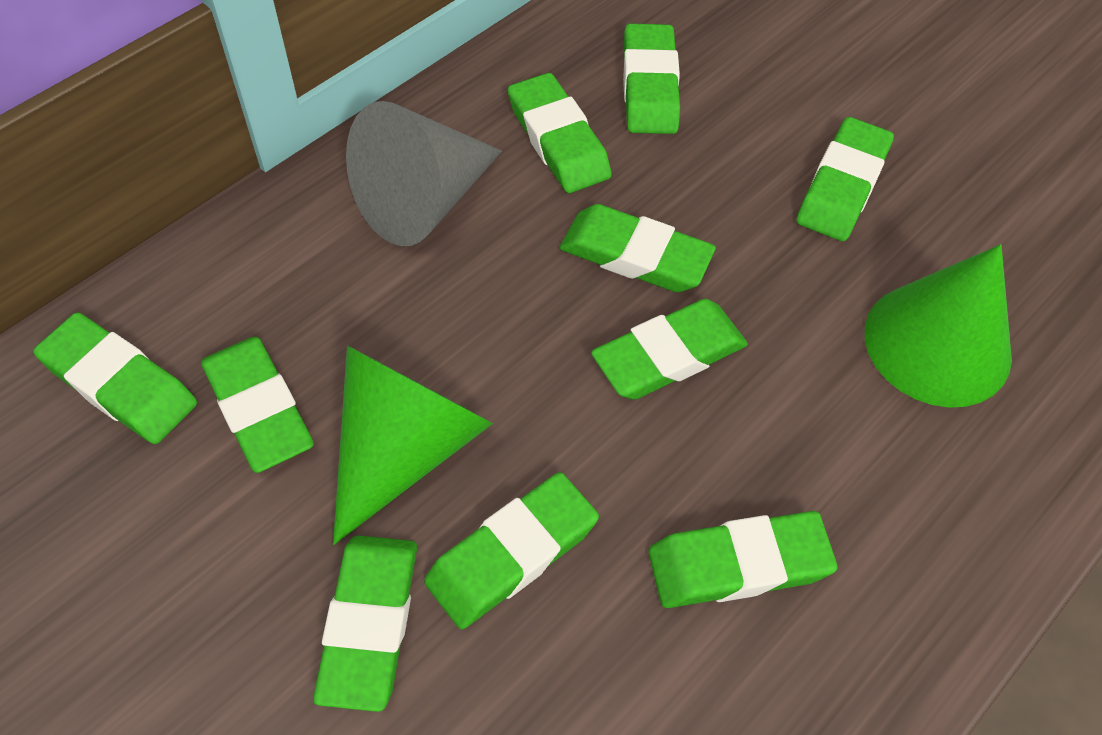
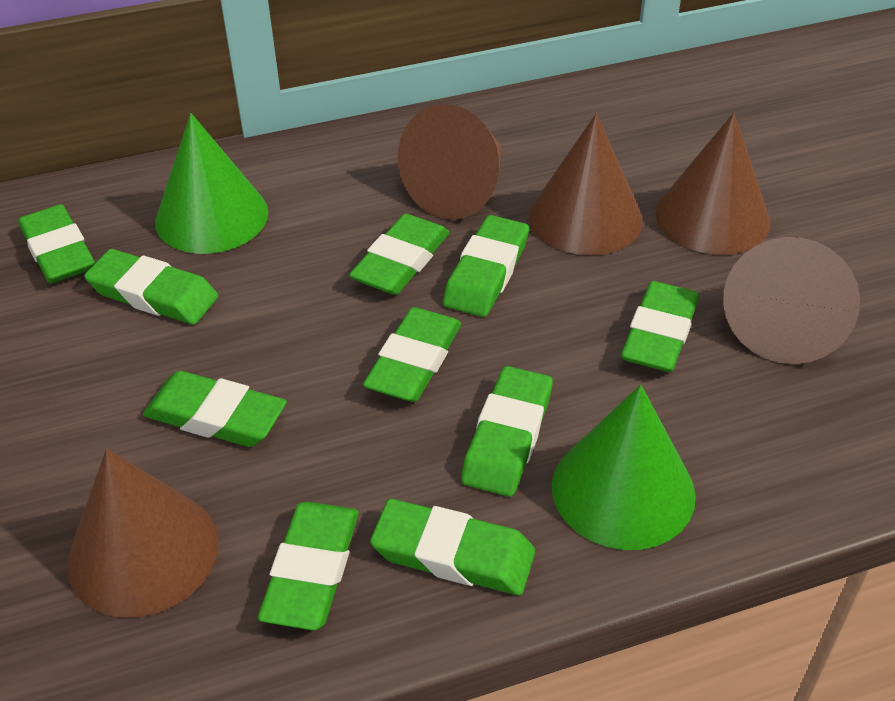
brown cone: 0 -> 5
grey cone: 1 -> 0

